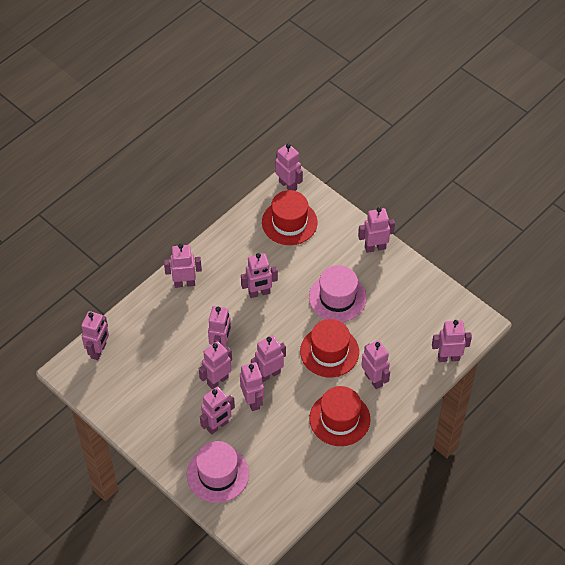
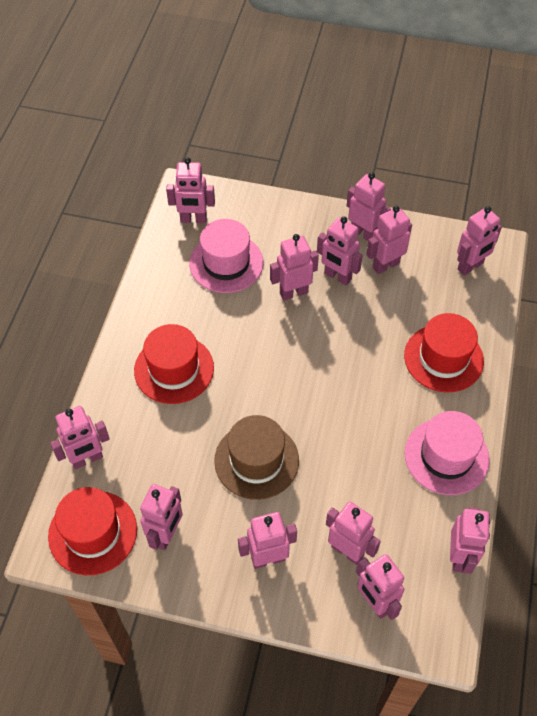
brown hat: 0 -> 1

